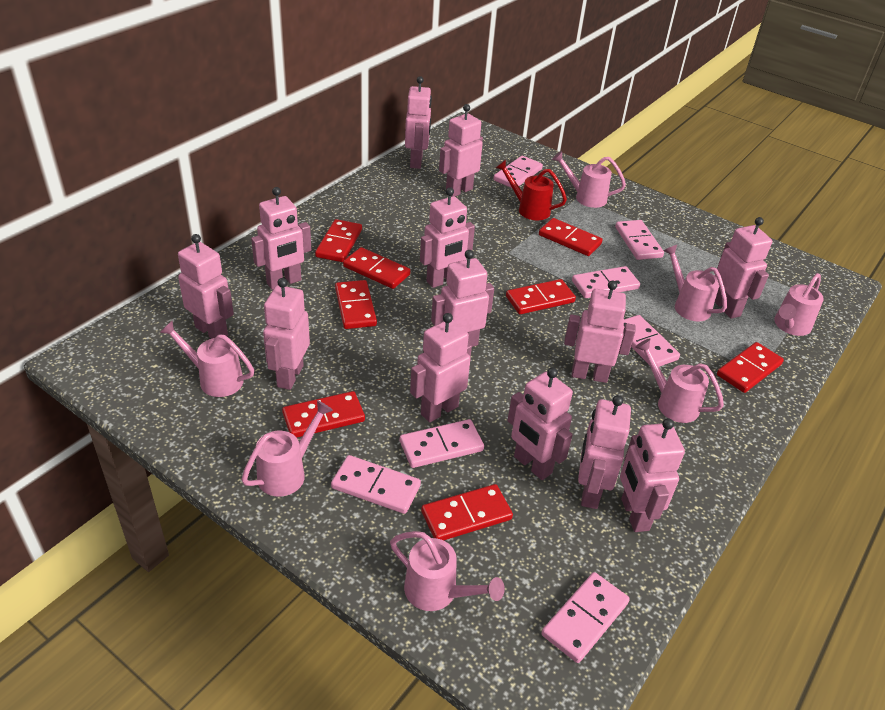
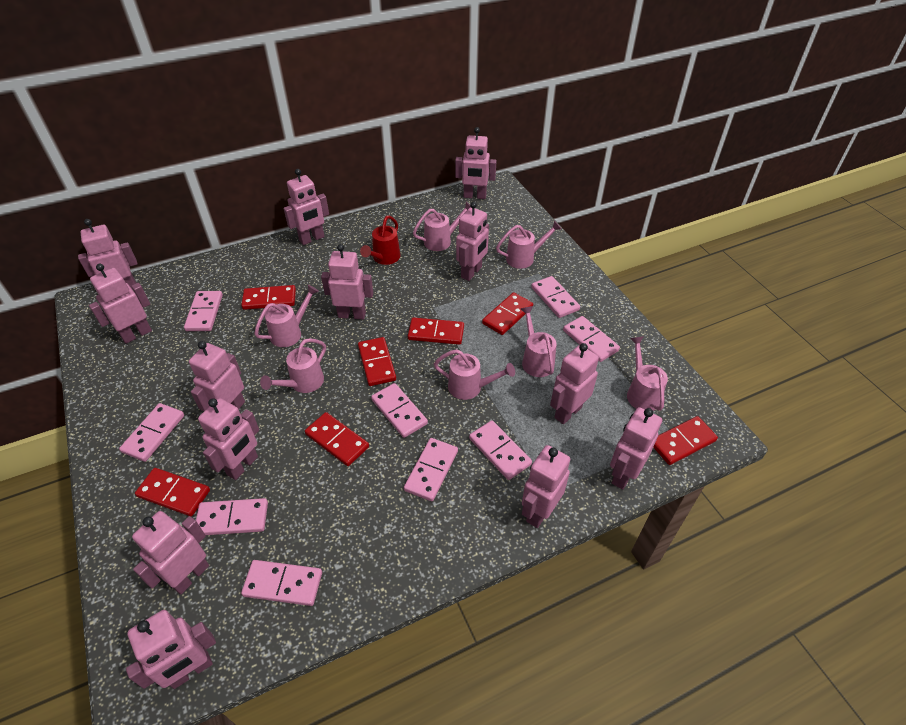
pink domino: 7 -> 9
red domino: 8 -> 7

